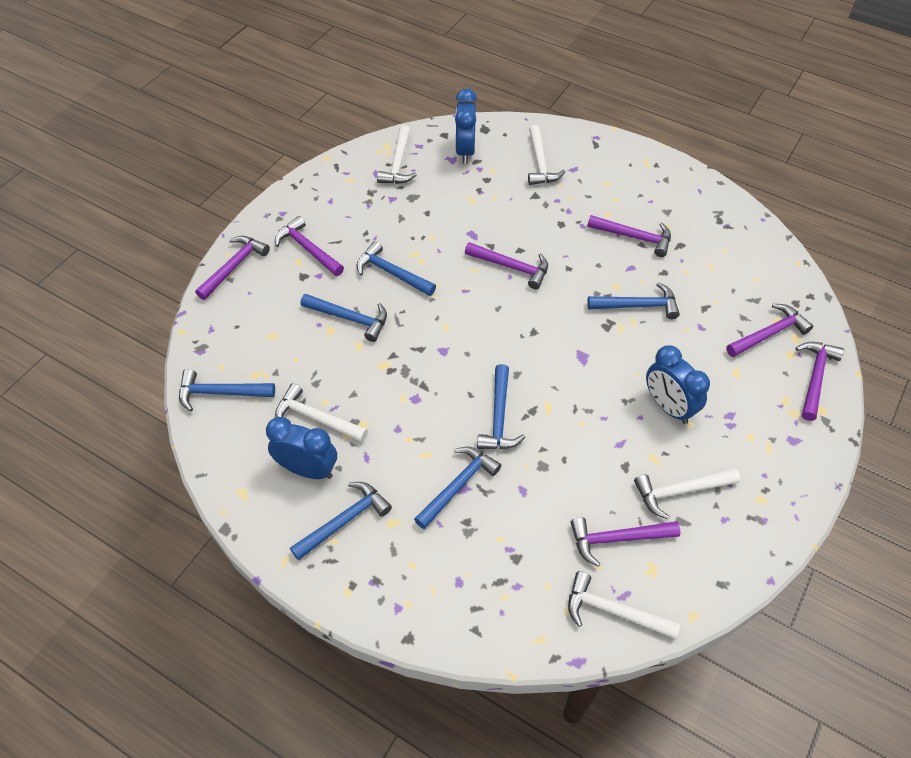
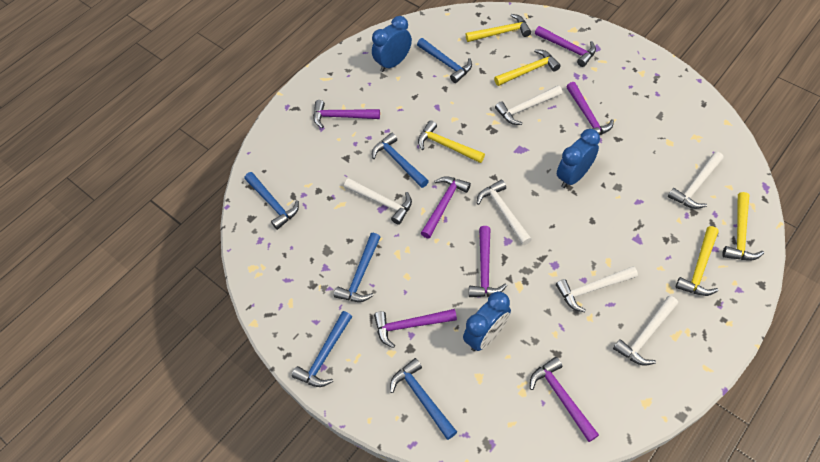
blue hammer: 7 -> 6
white hammer: 5 -> 6
yellow hammer: 0 -> 5

